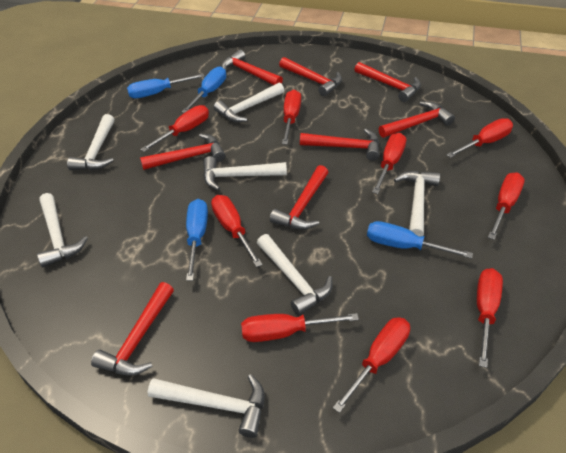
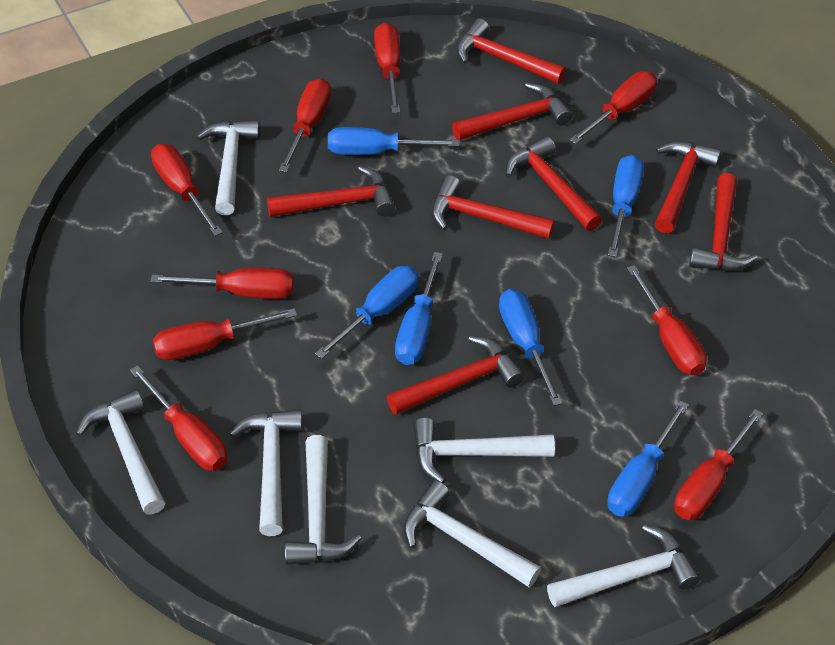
blue screwdriver: 4 -> 6

